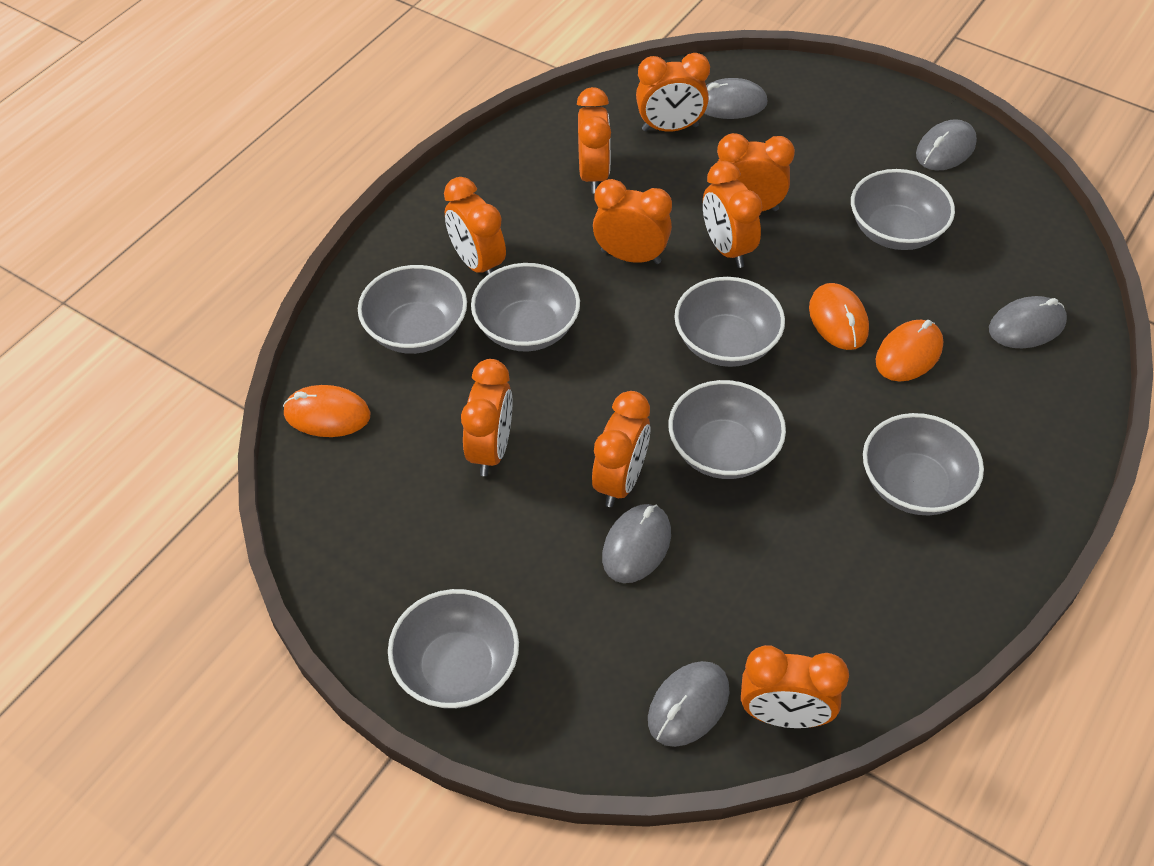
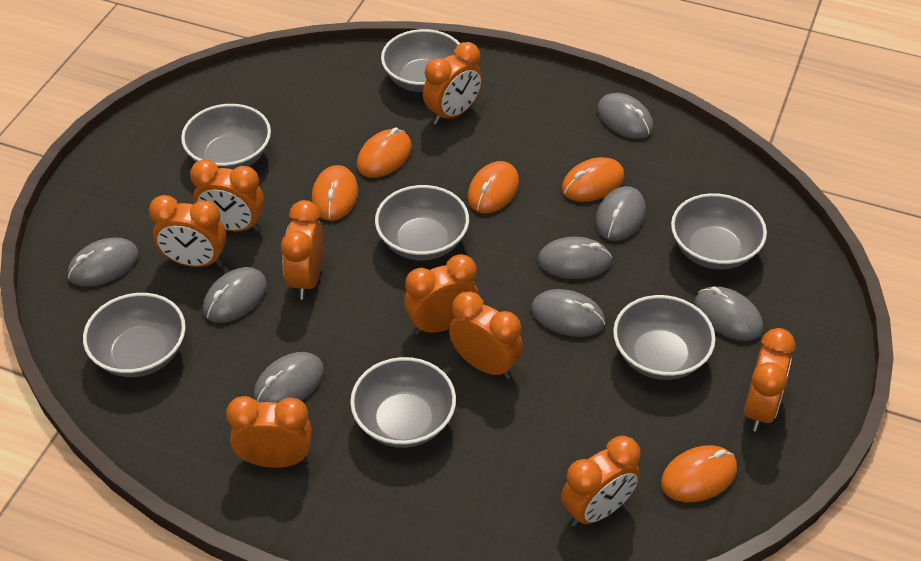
grey mouse: 5 -> 8
orange mouse: 3 -> 5

